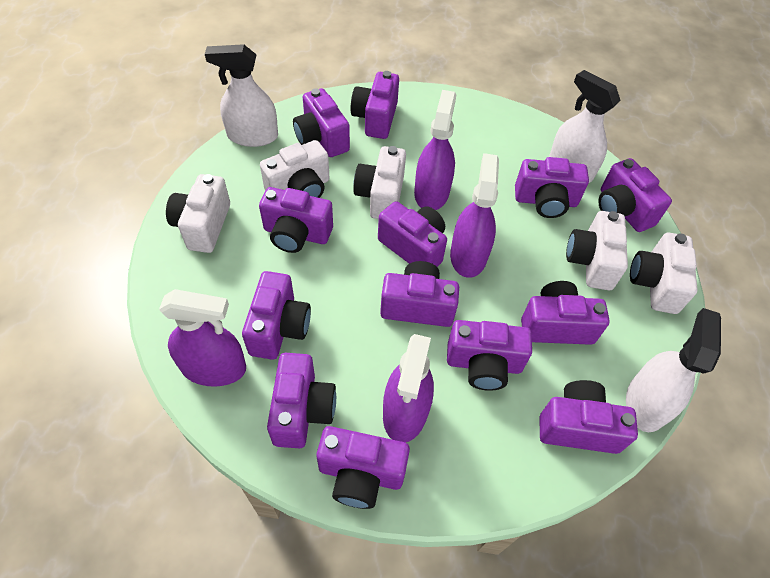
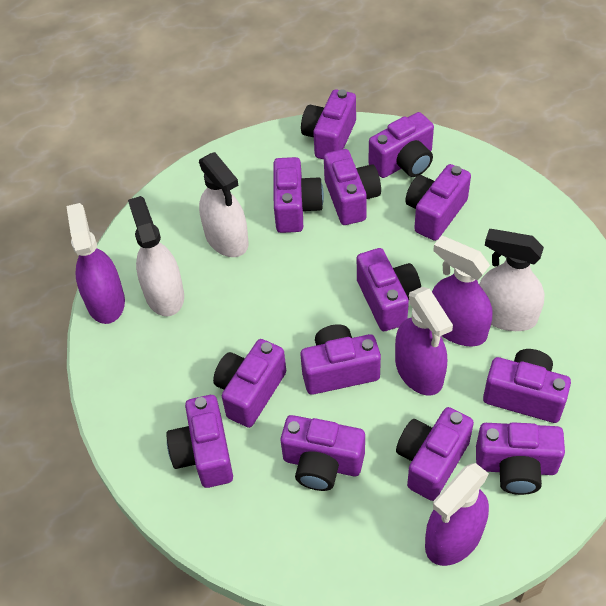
white camera: 5 -> 0

